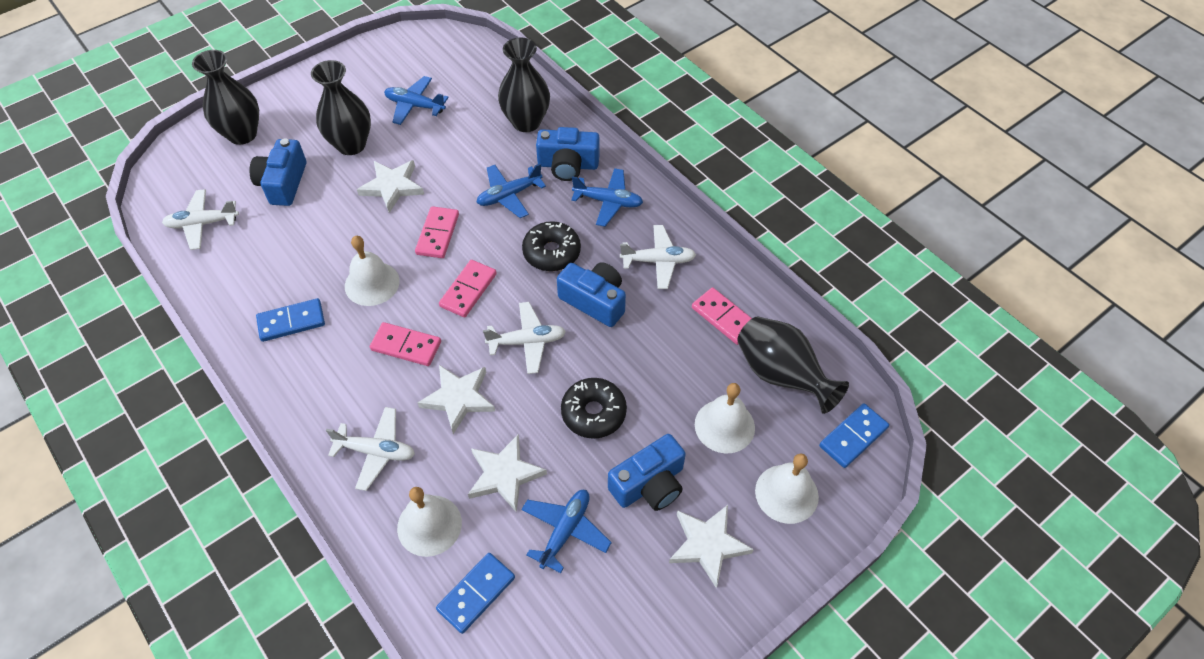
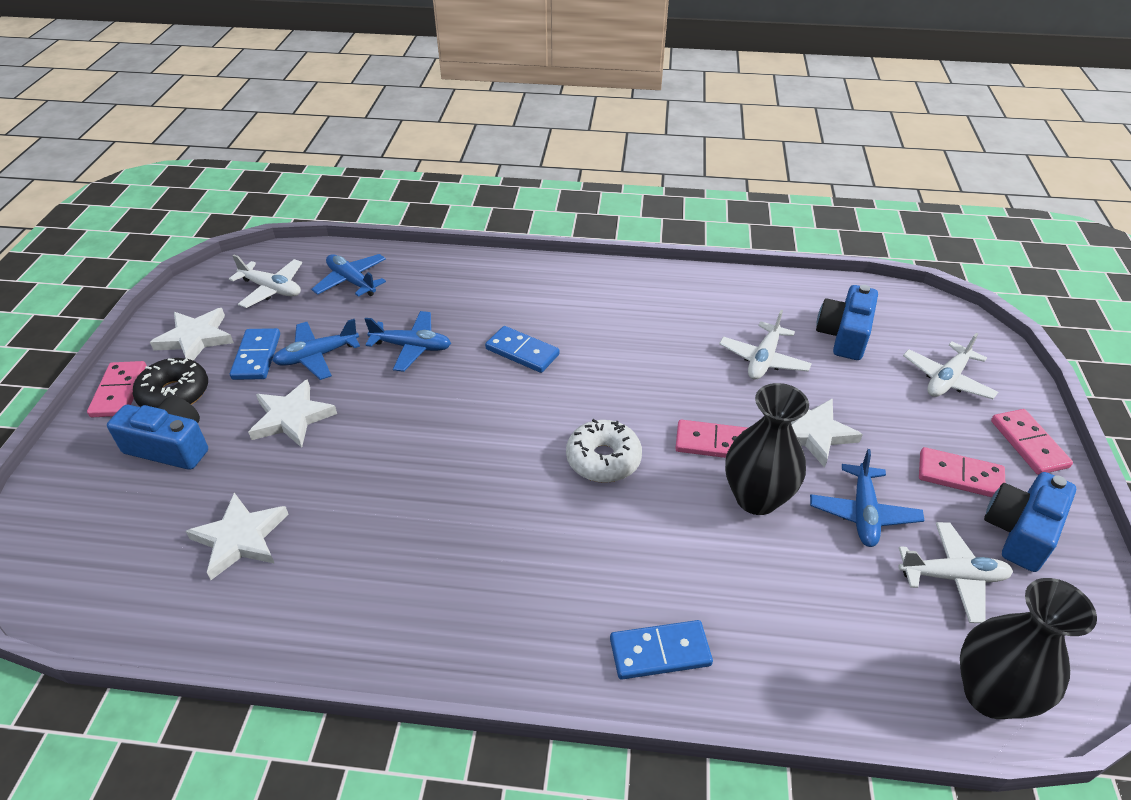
black donut: 2 -> 1
black vase: 4 -> 2
blue camera: 4 -> 3
white bell: 4 -> 0
white donut: 0 -> 1

